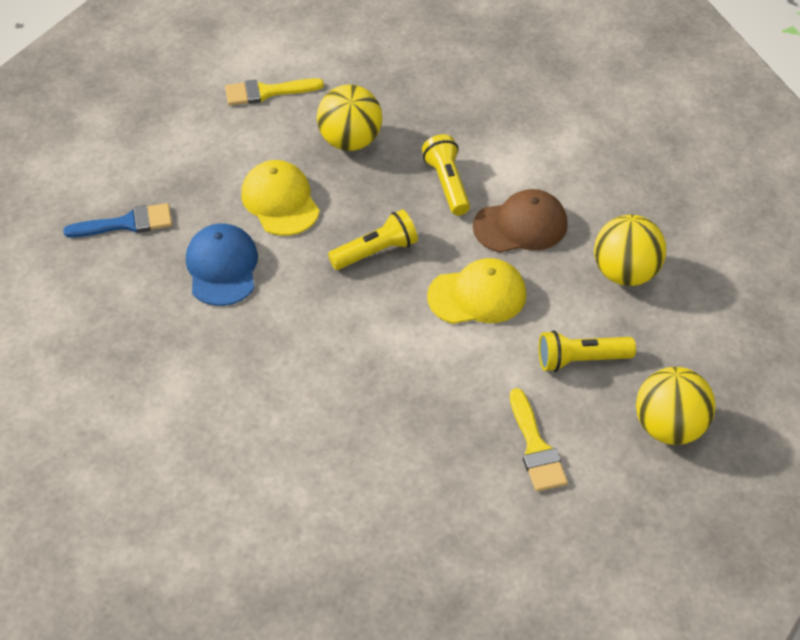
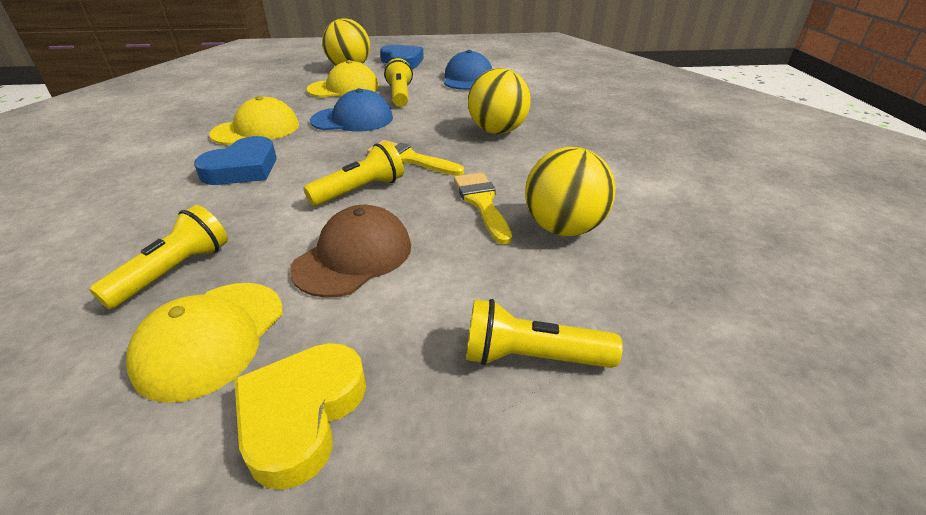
blue brush: 1 -> 0
blue cap: 1 -> 2
blue heart: 0 -> 2
yellow cap: 2 -> 3
yellow flashlight: 3 -> 4
yellow heart: 0 -> 1

